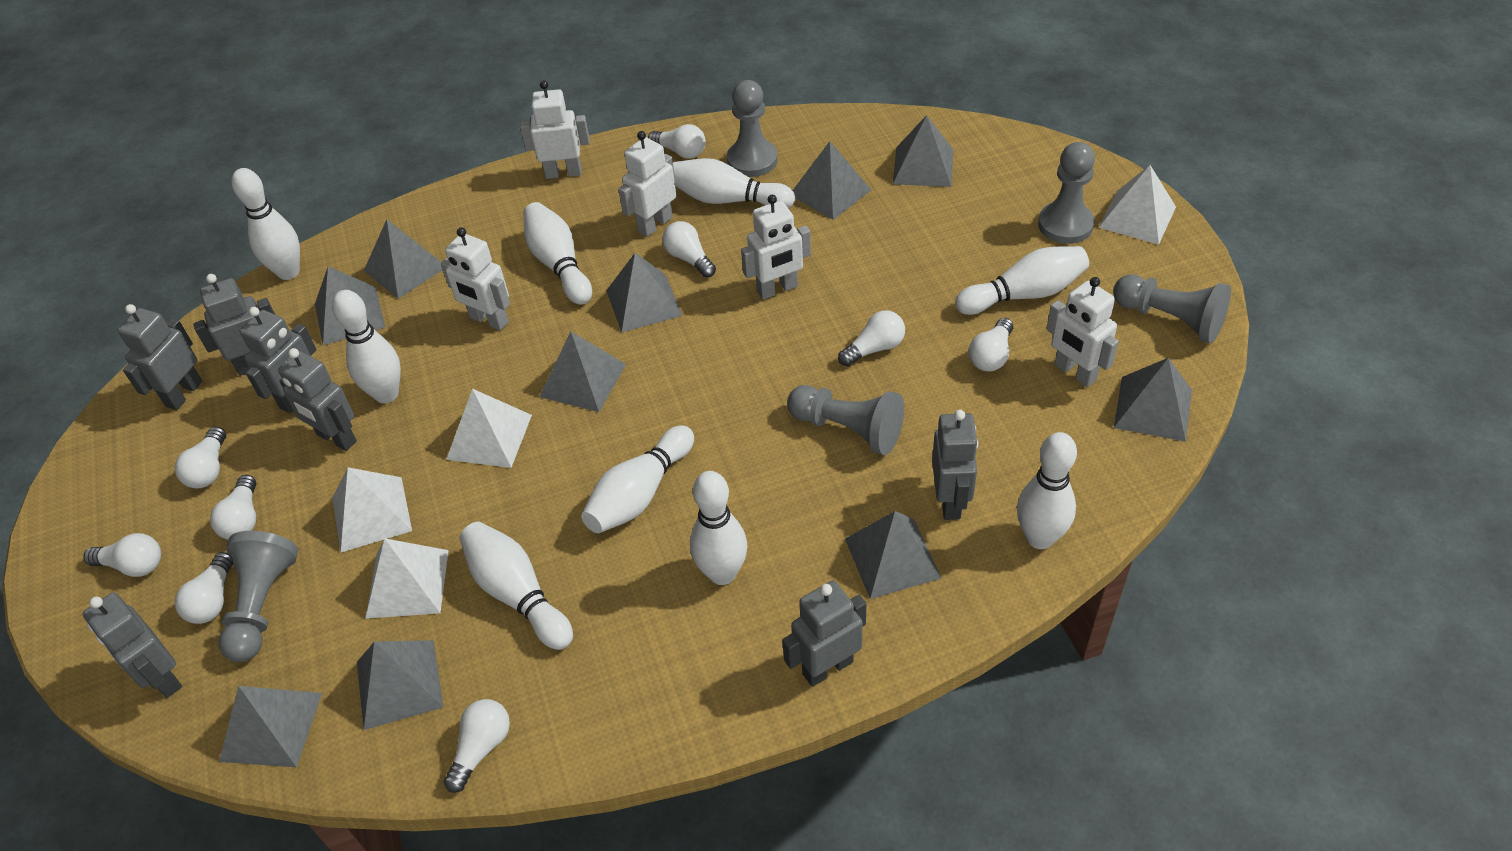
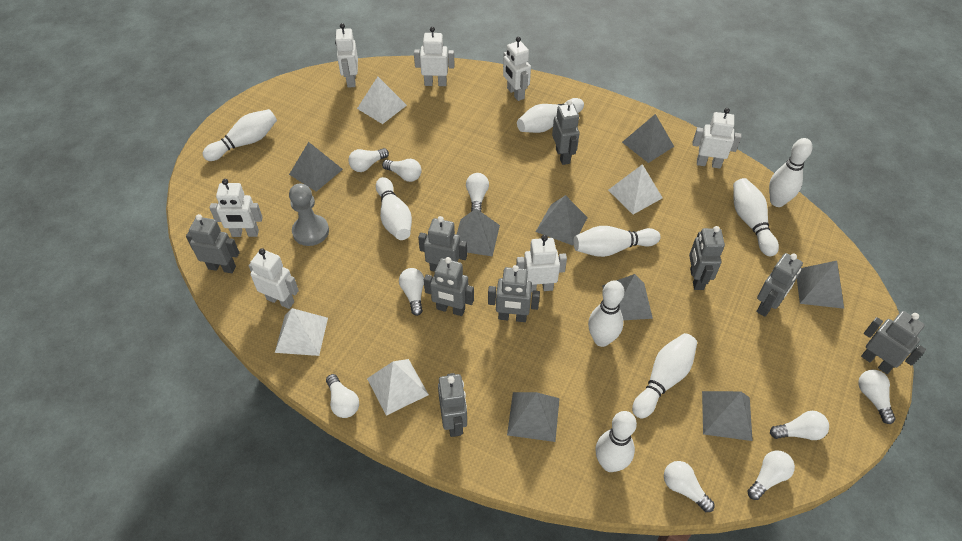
grey pawn: 5 -> 1
grey pyramid: 10 -> 8
grey robot: 7 -> 9
white robot: 5 -> 7

